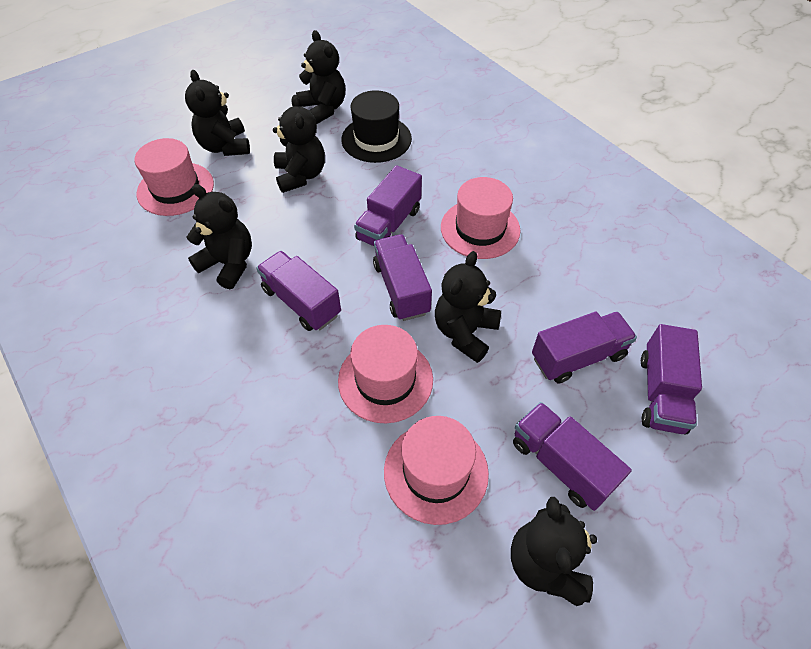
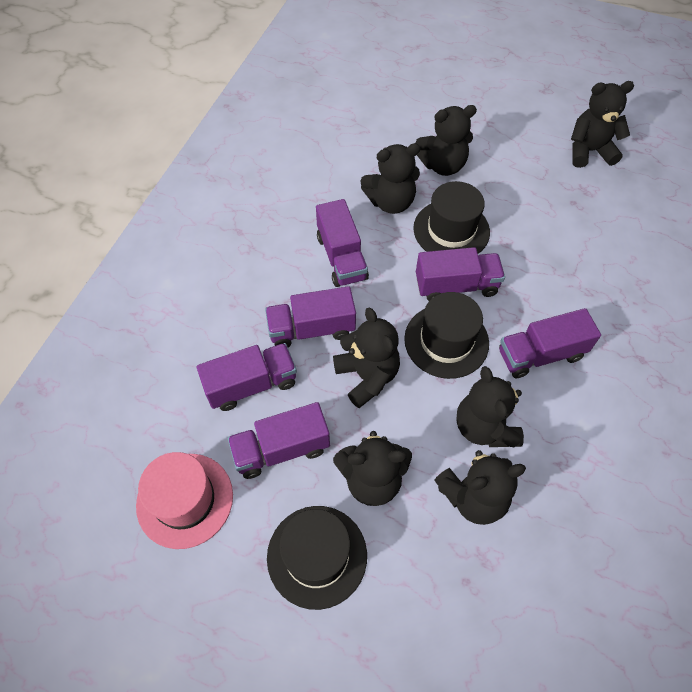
black hat: 1 -> 3
black teddy bear: 6 -> 7
pink hat: 4 -> 1

